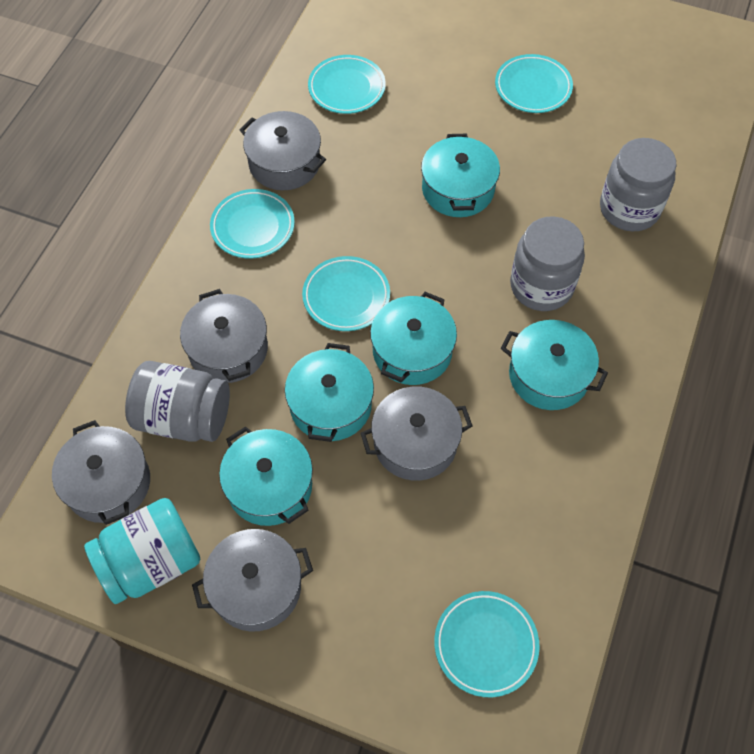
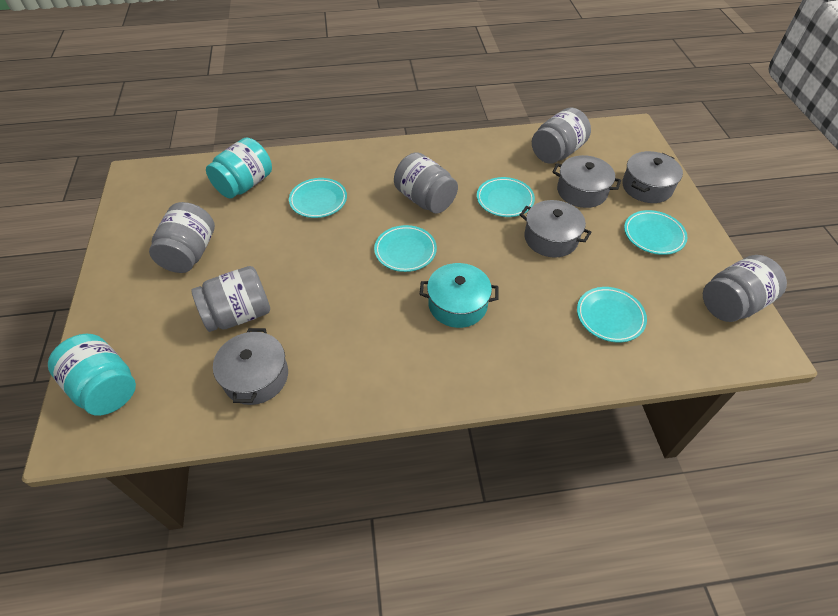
grey jar: 3 -> 5
grey pot: 5 -> 4
turquoise jar: 1 -> 2
turquoise pot: 5 -> 1

